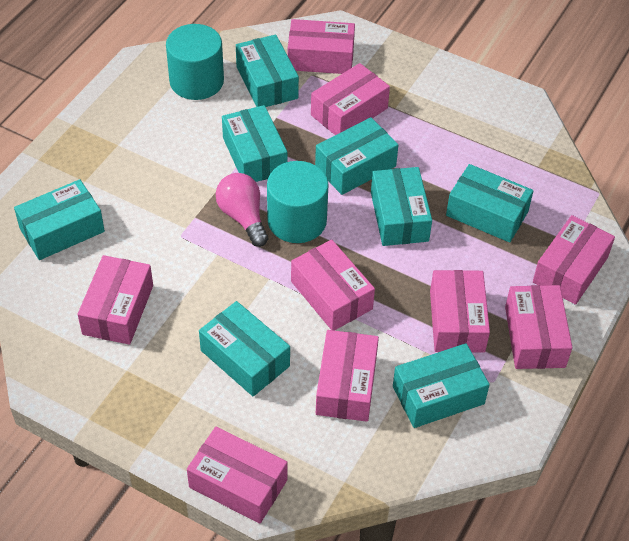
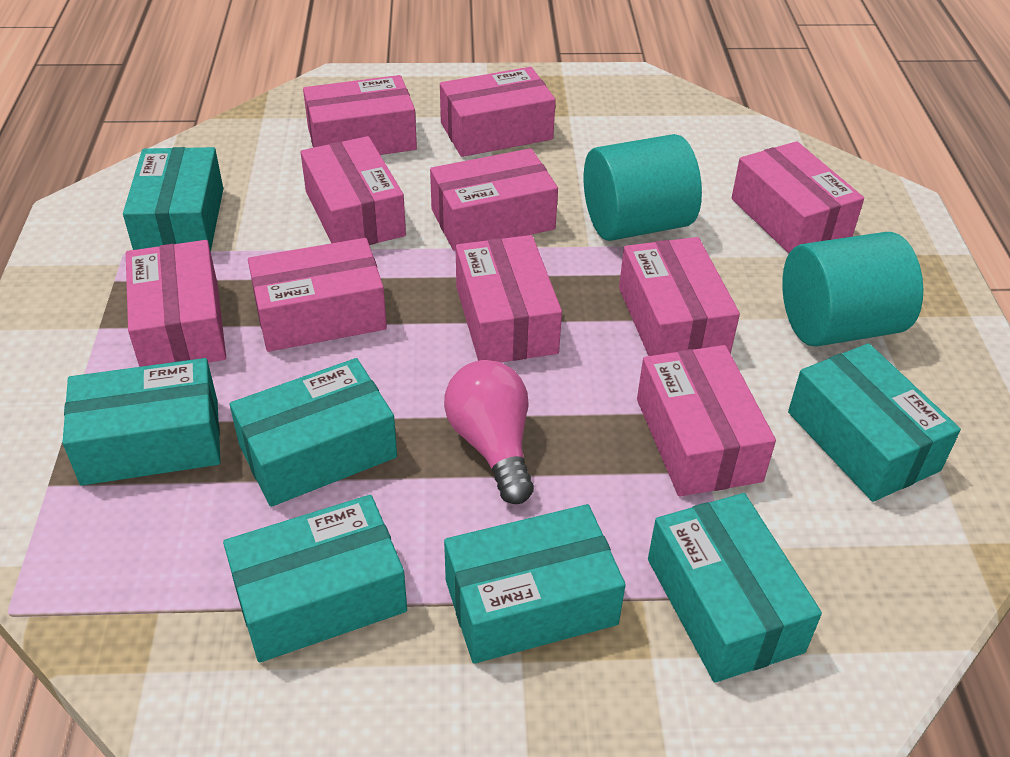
pink box: 9 -> 10
turquoise box: 8 -> 7

